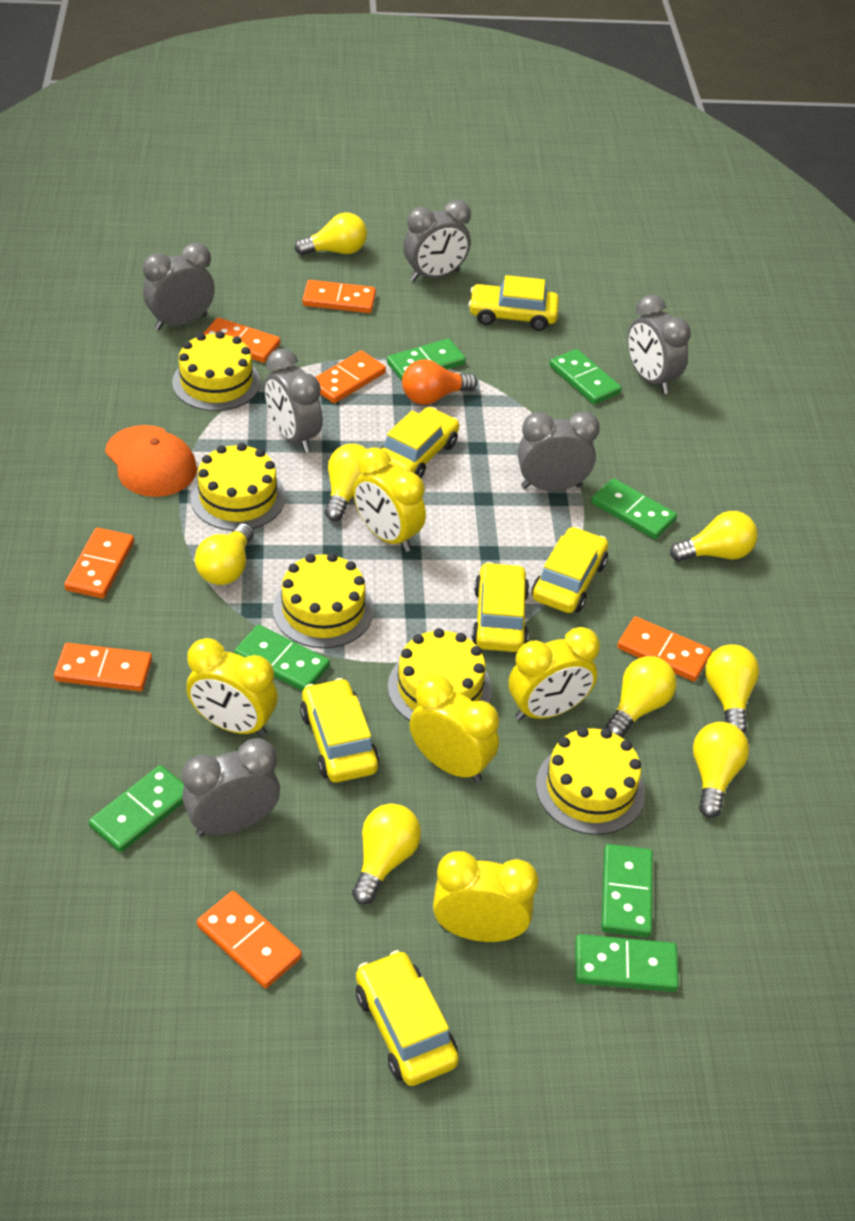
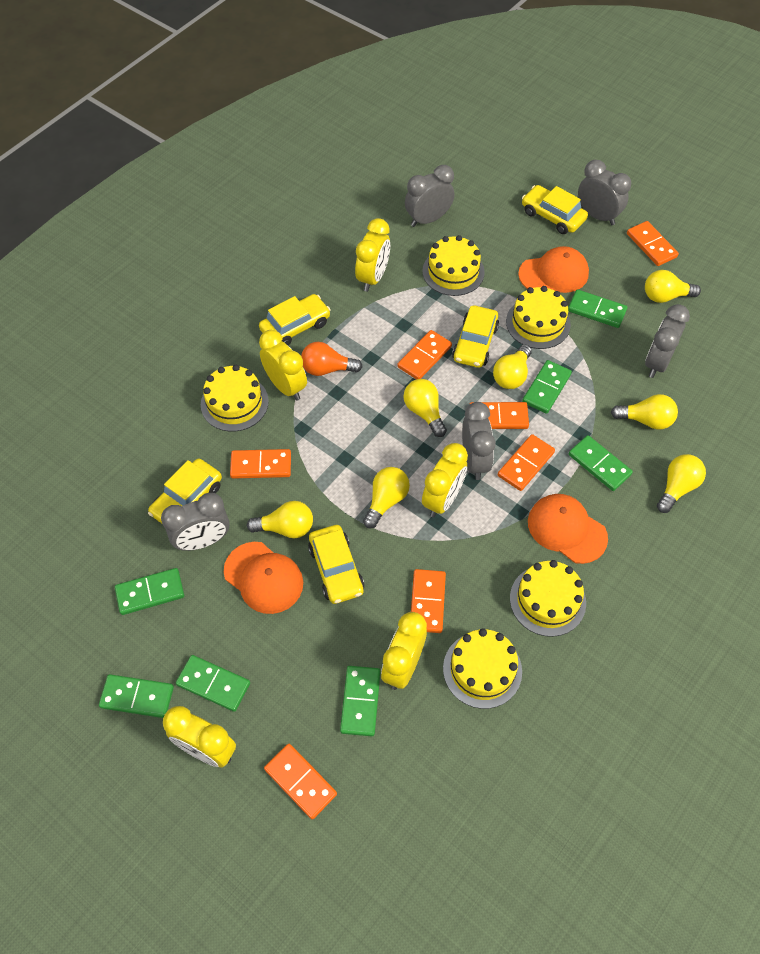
grey clock: 6 -> 5
orange cap: 1 -> 3
yellow car: 6 -> 5
yellow light bulb: 8 -> 7

